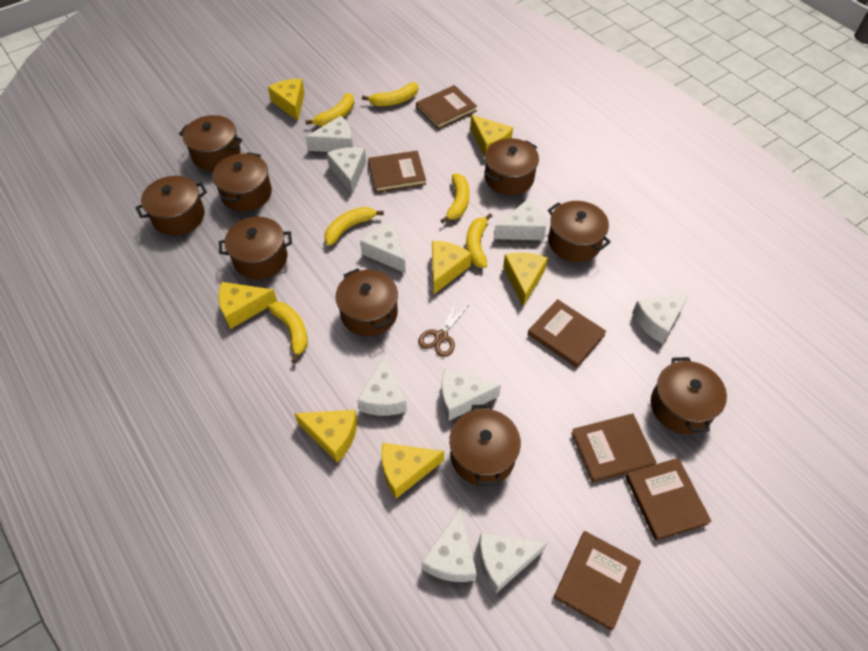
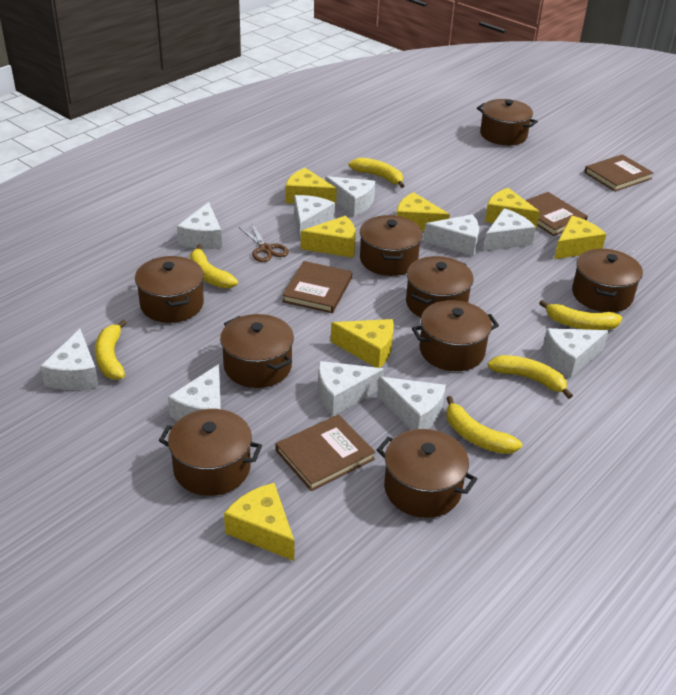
brown book: 6 -> 4
white cheese: 9 -> 10

